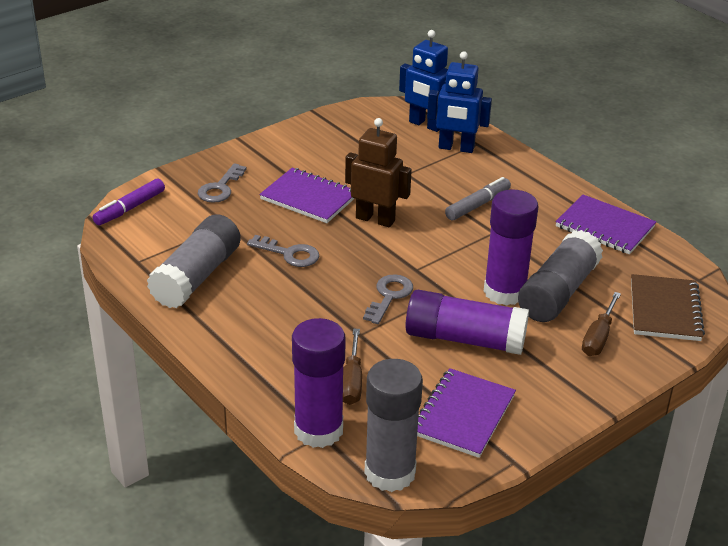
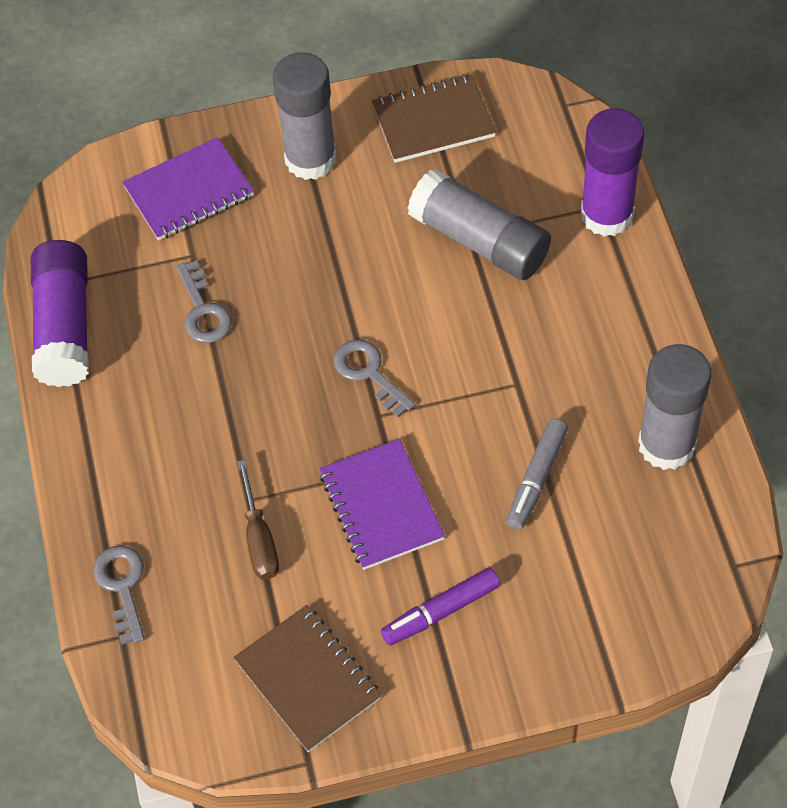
blue robot: 2 -> 0
brown notebook: 1 -> 2
brown robot: 1 -> 0
brown screwdriver: 2 -> 1
purple glue stick: 3 -> 2
purple notebook: 3 -> 2

